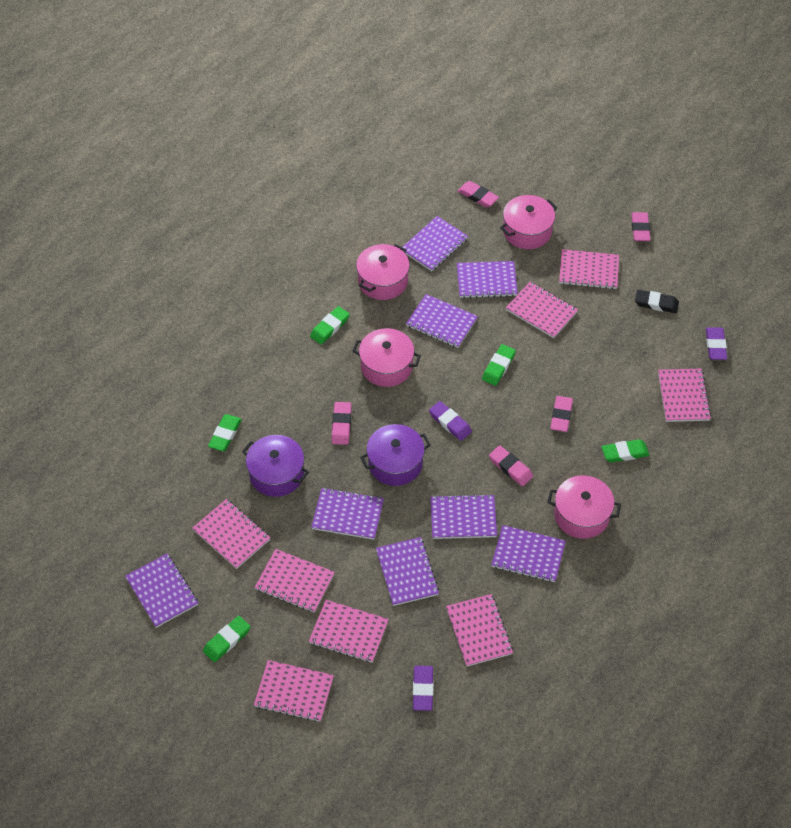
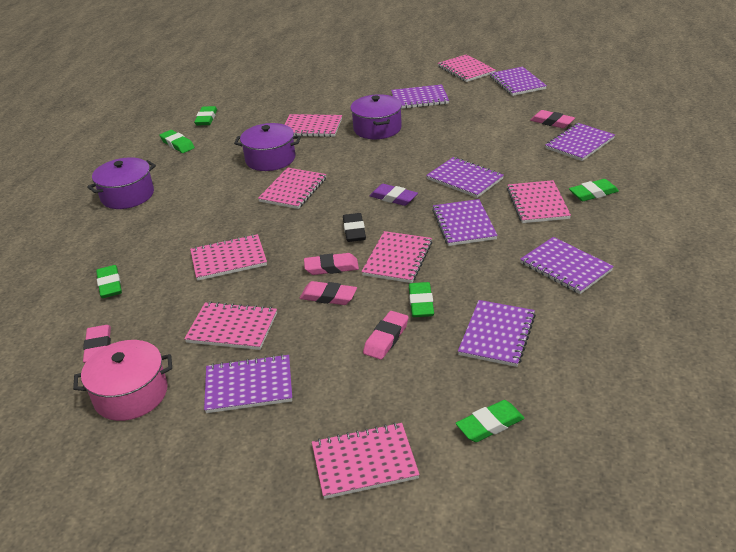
green eraser: 5 -> 6
pink pot: 4 -> 1
purple eraser: 3 -> 1
purple pot: 2 -> 3

